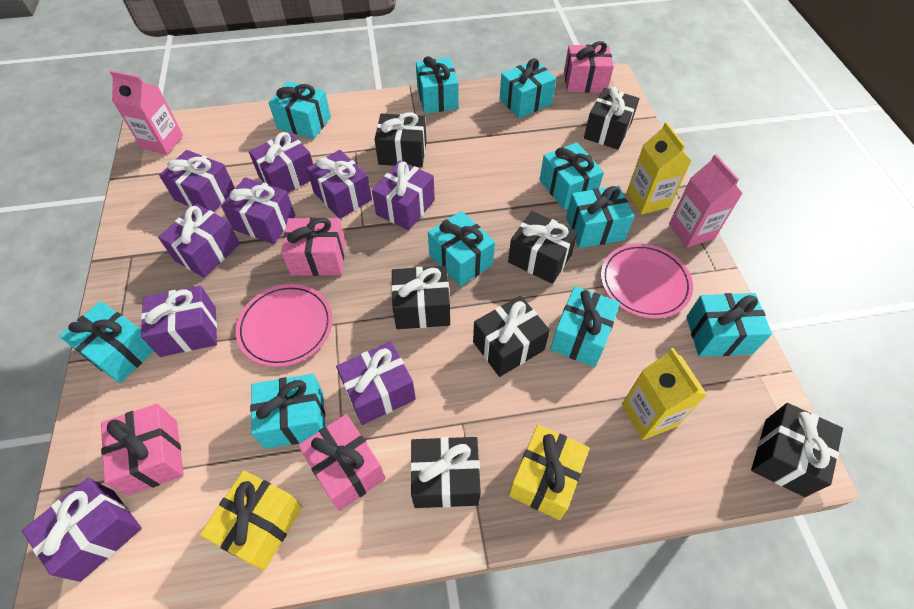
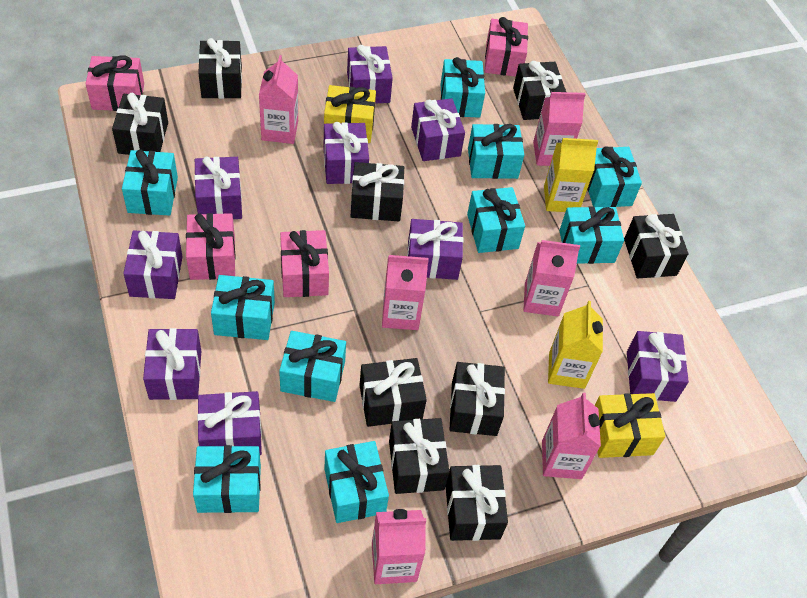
black gift: 7 -> 9
pink carton: 2 -> 6
pink plate: 2 -> 0

